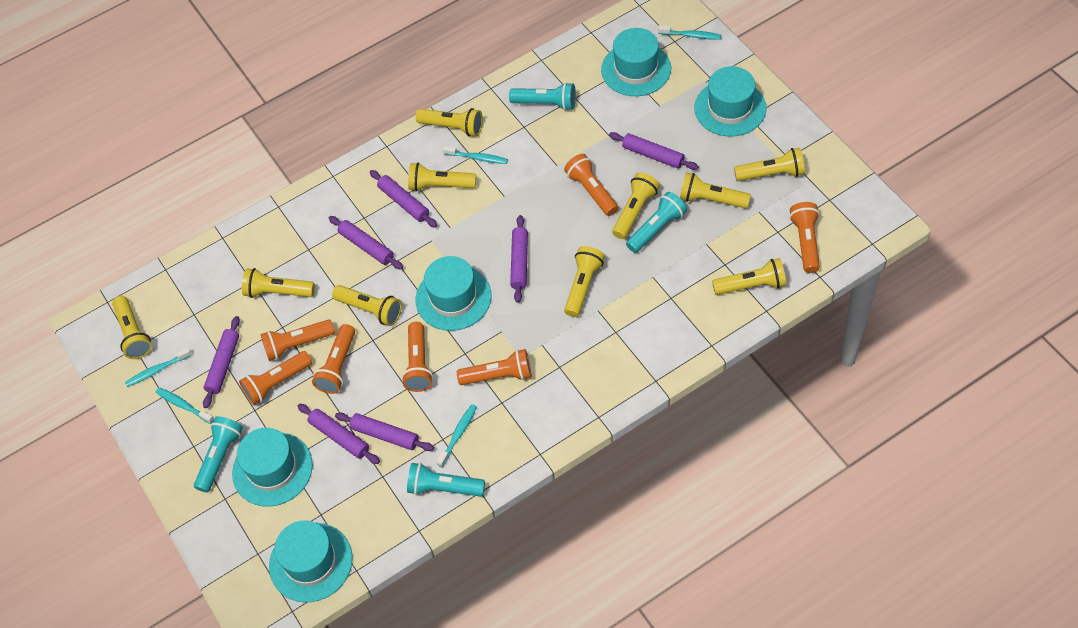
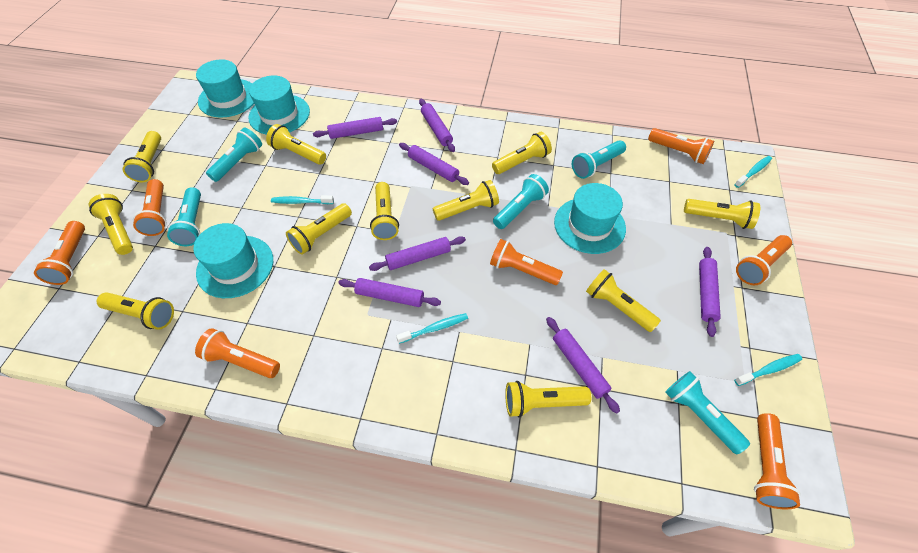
turquoise flashlight: 4 -> 5
turquoise hat: 5 -> 4
turquoise toothbrush: 5 -> 4
yellow flashlight: 10 -> 11

